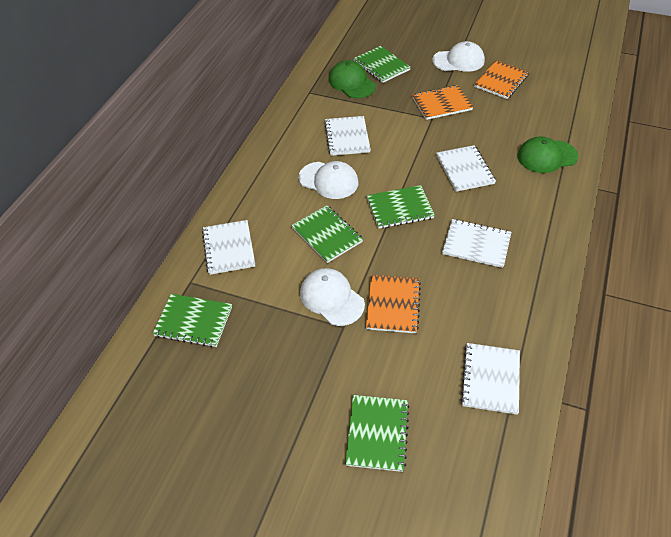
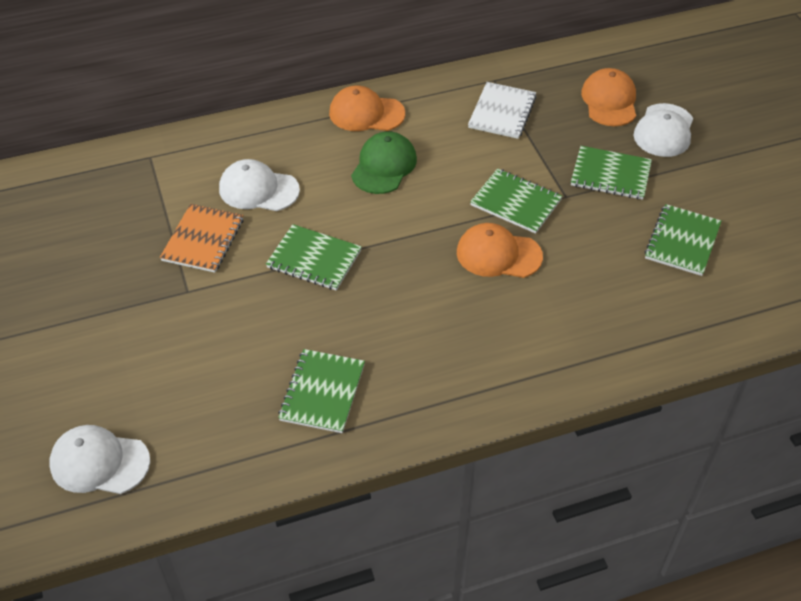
green cap: 2 -> 1
orange cap: 0 -> 3
orange notebook: 3 -> 1
white notebook: 5 -> 1

